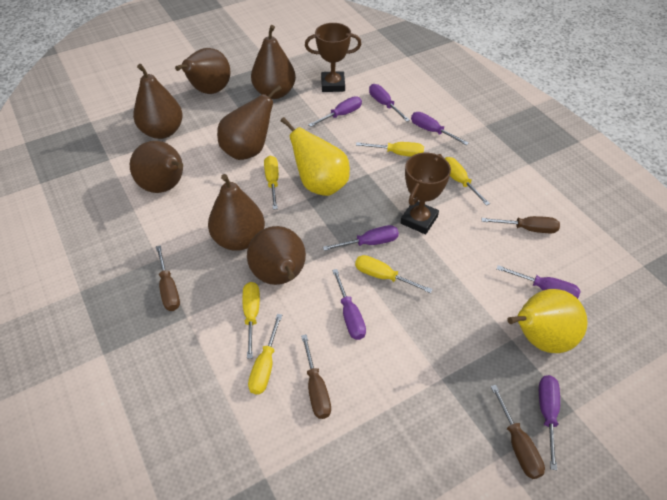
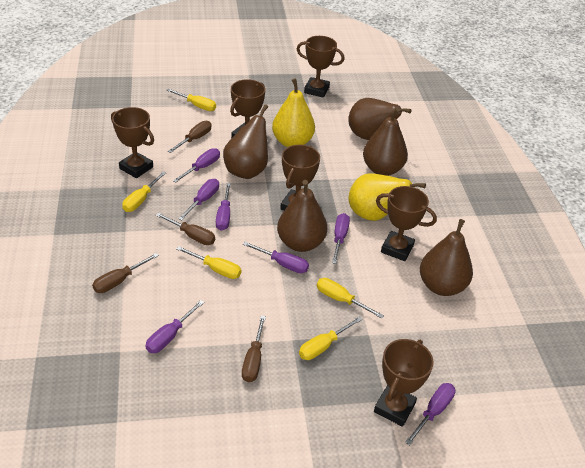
brown pear: 7 -> 5
brown trophy: 2 -> 6
yellow screwdriver: 6 -> 5

